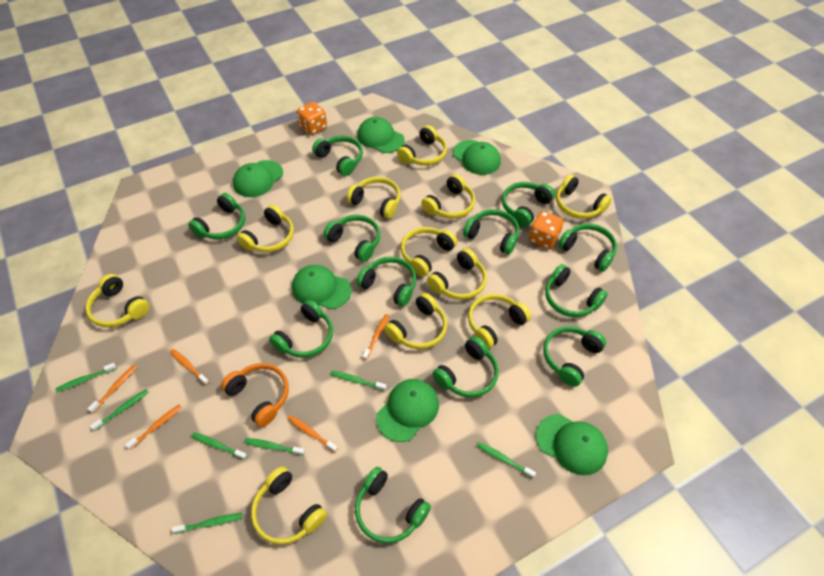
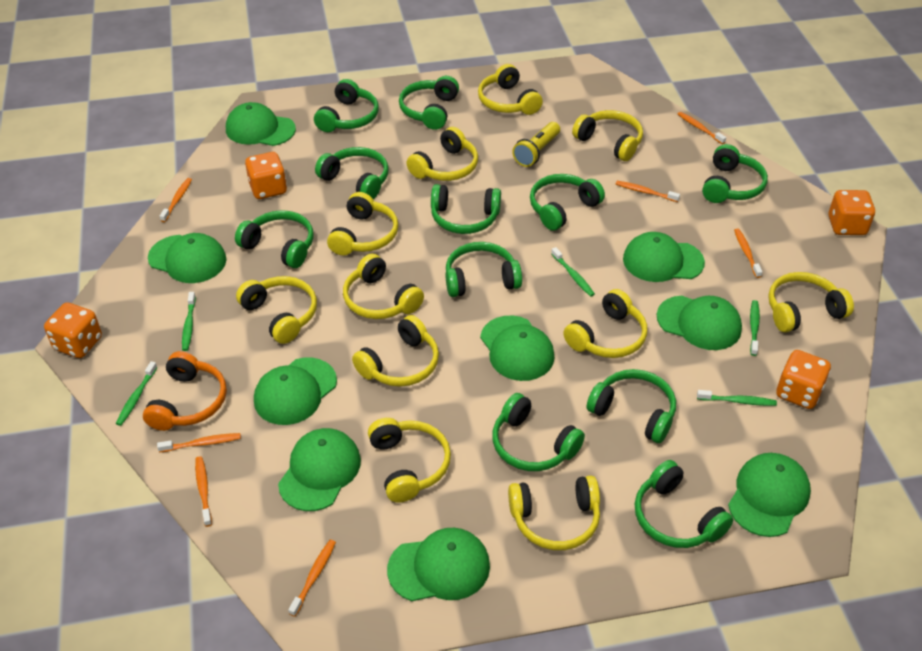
green cap: 6 -> 9
green headphones: 12 -> 11
green toothbrush: 7 -> 5
orange dice: 2 -> 4
orange toothbrush: 5 -> 7
yellow flashlight: 0 -> 1

